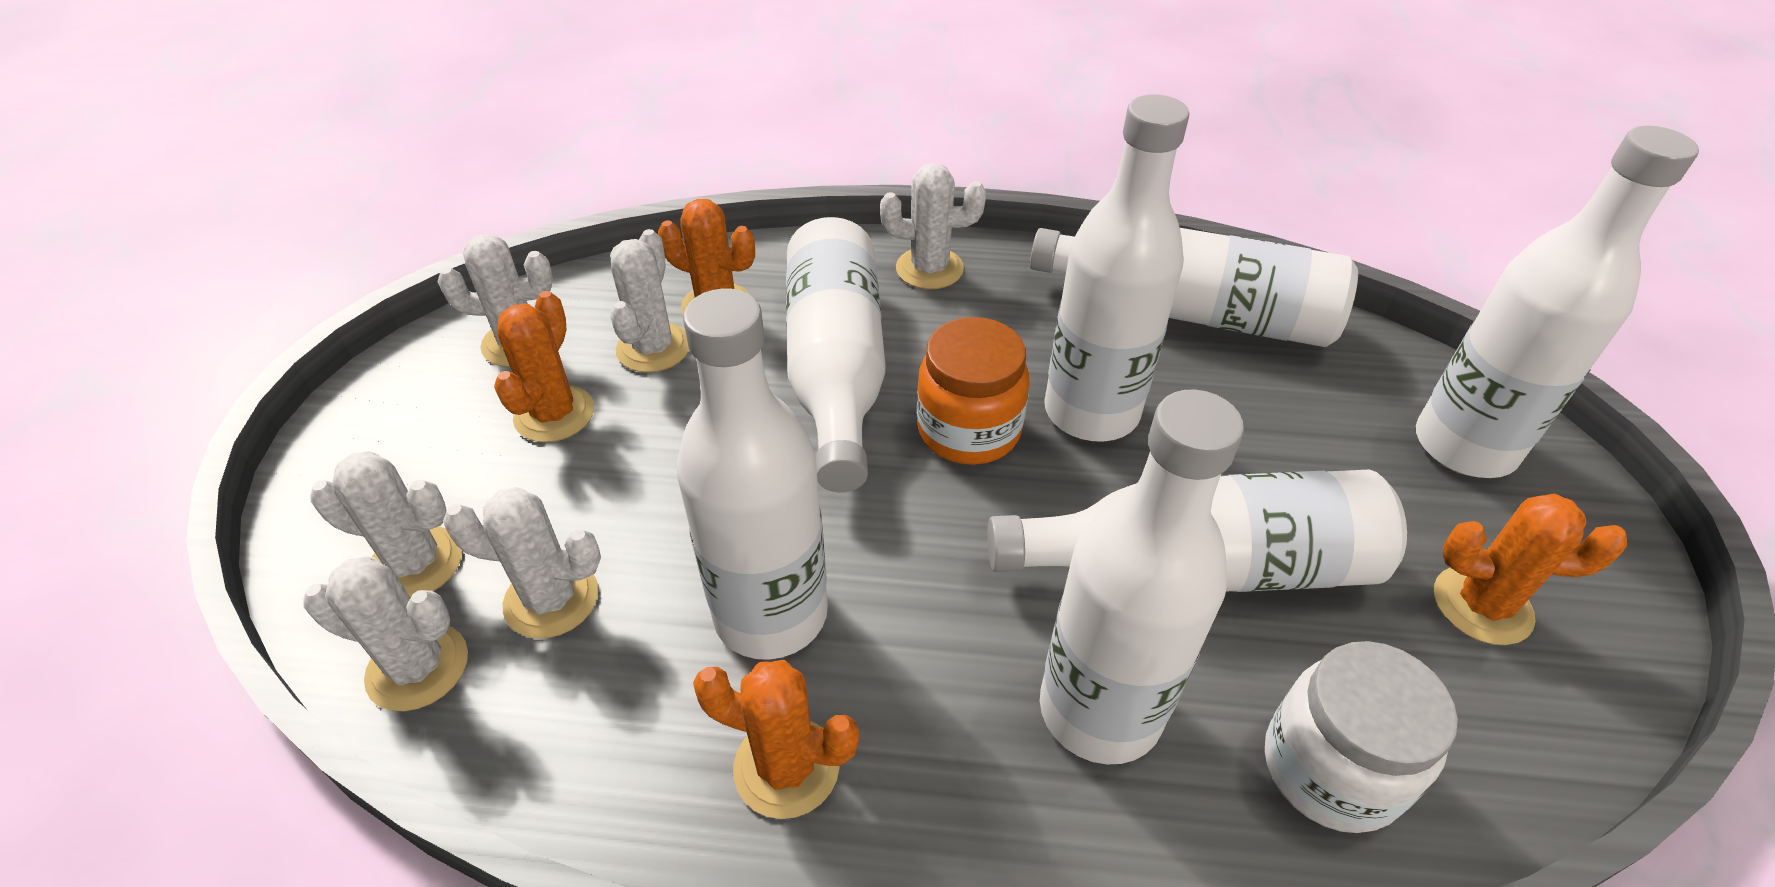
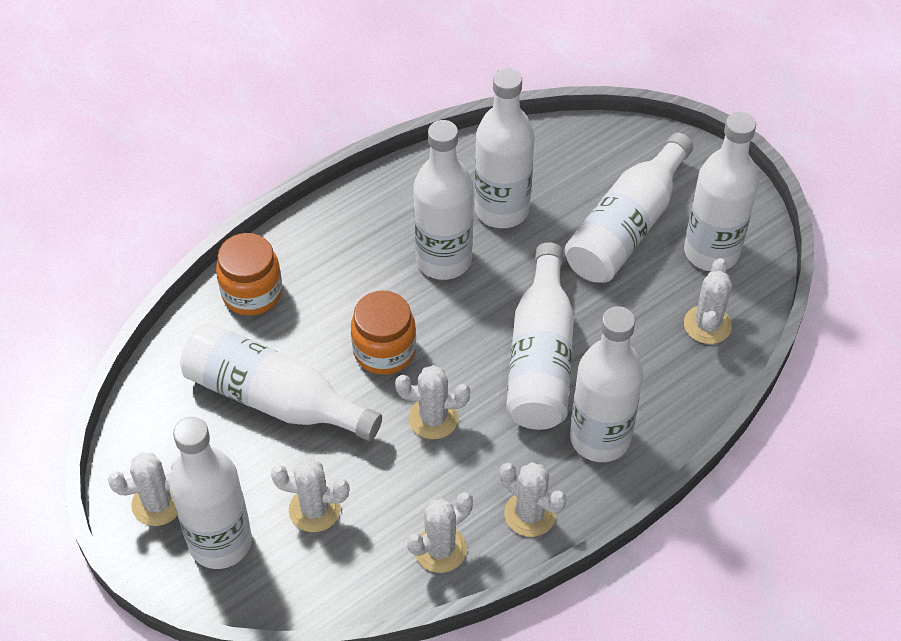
orange cactus: 4 -> 0
orange jar: 1 -> 2
white bottle: 7 -> 8
white jar: 1 -> 0

